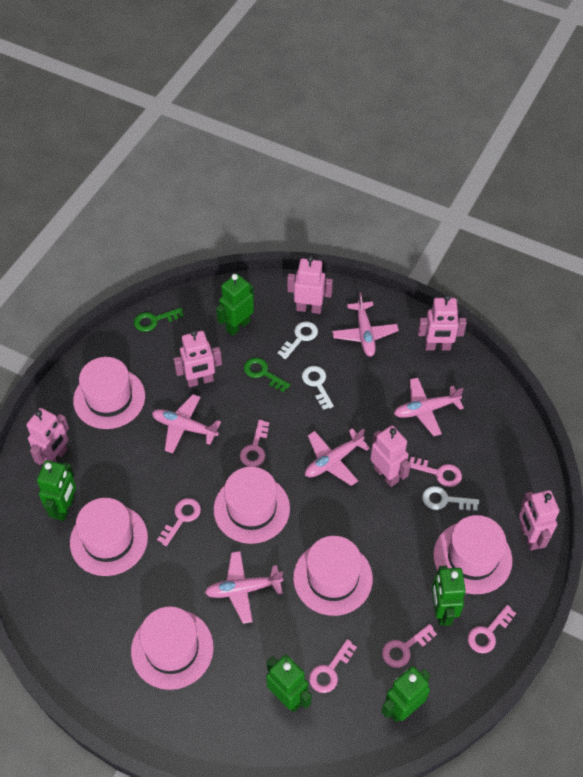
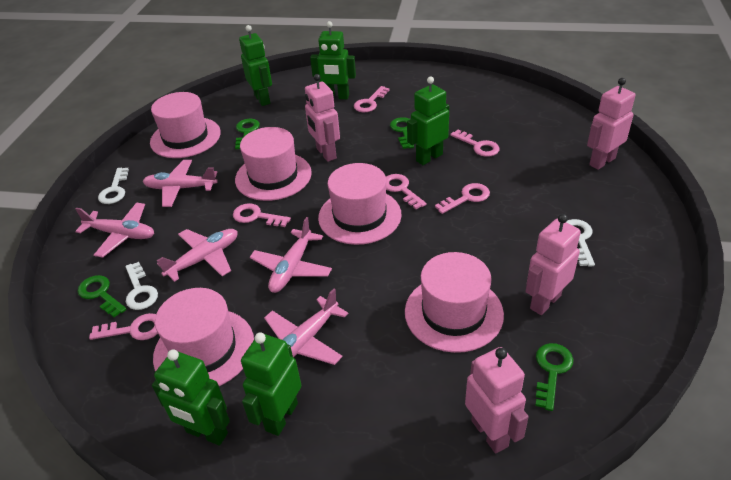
green key: 2 -> 4
pink hat: 6 -> 5
pink robot: 6 -> 4

